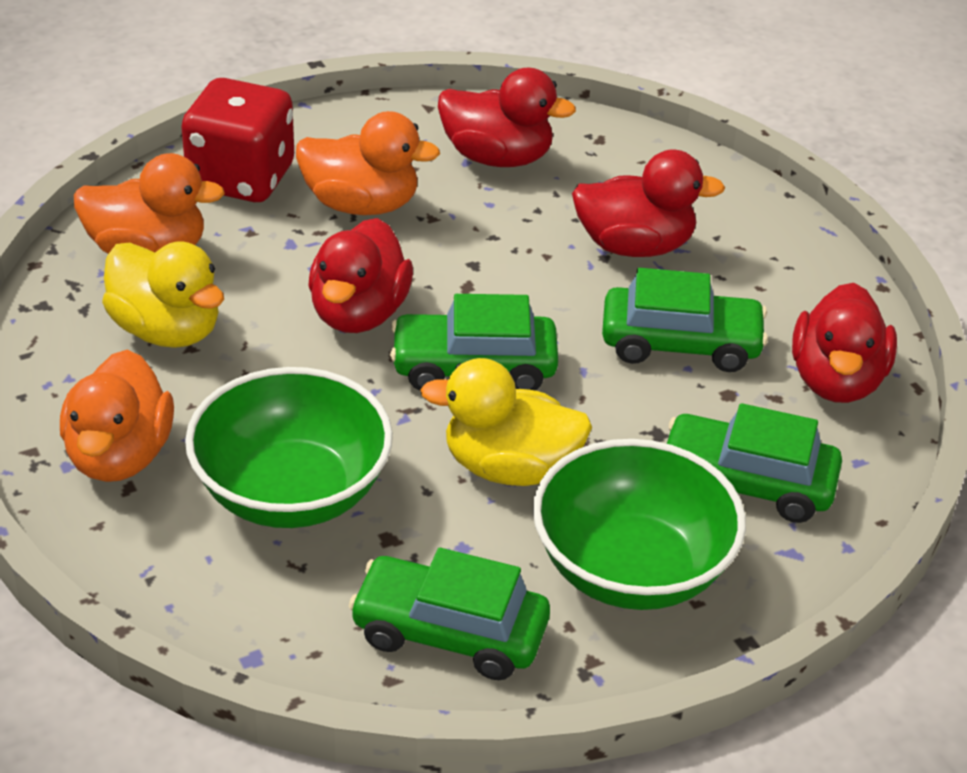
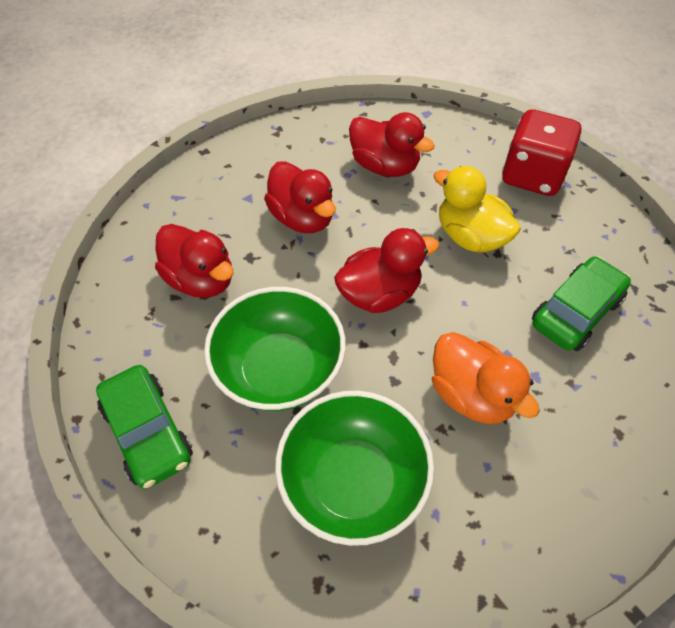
green car: 4 -> 2
orange duck: 3 -> 1
yellow duck: 2 -> 1

